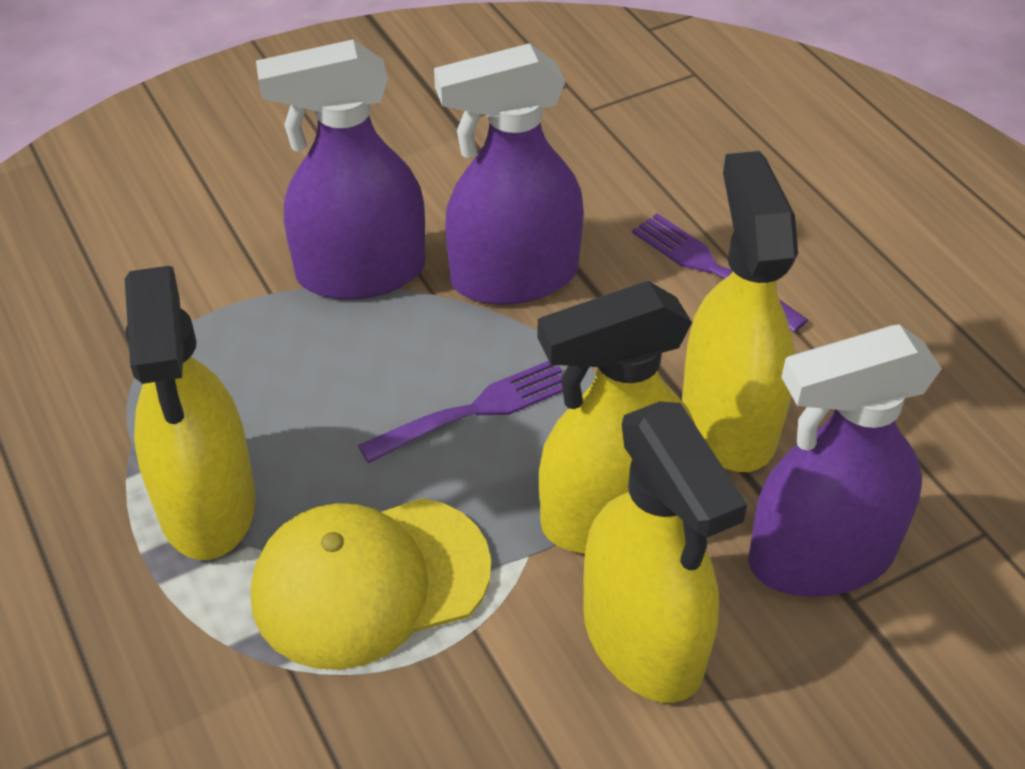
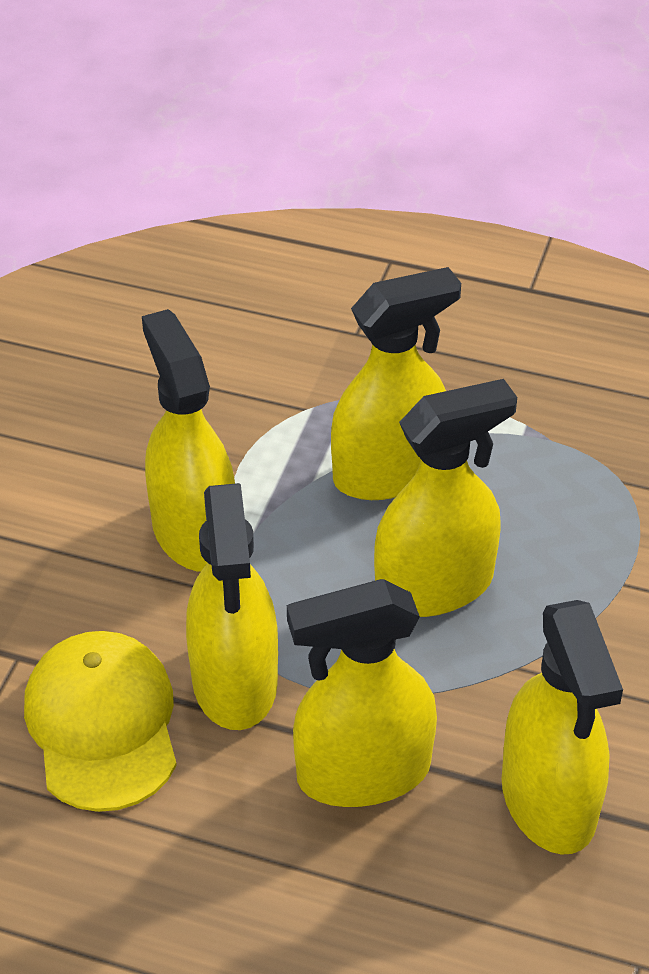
purple fork: 2 -> 0
purple spray bottle: 3 -> 0
yellow spray bottle: 4 -> 6

